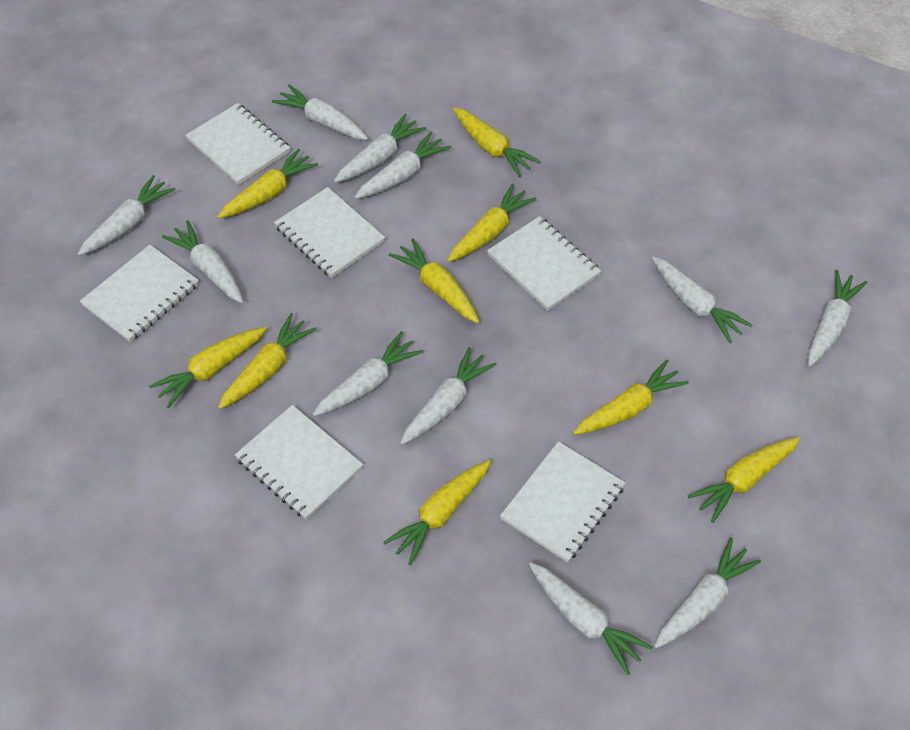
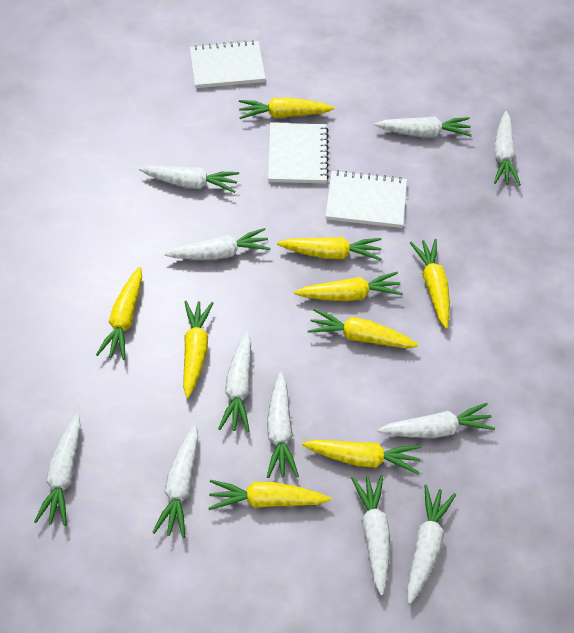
white notebook: 6 -> 3

